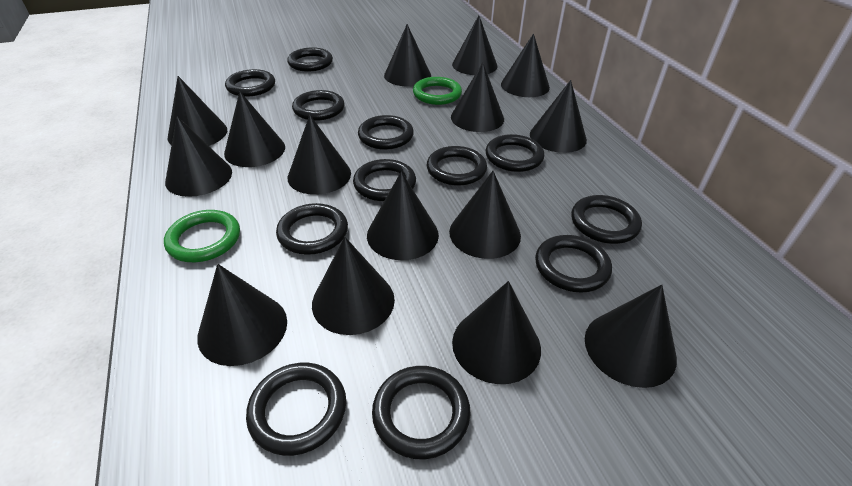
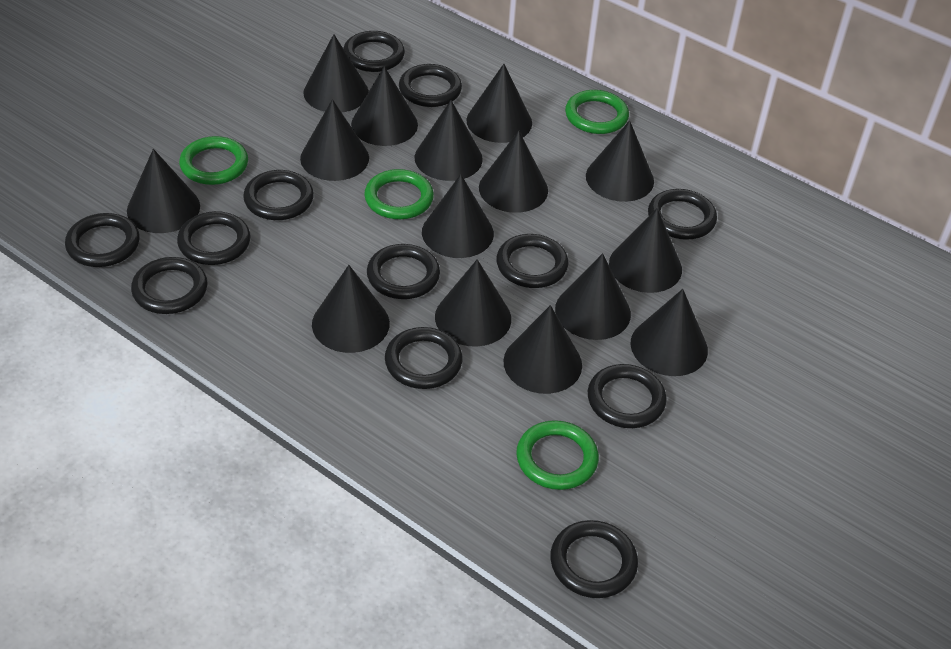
green ring: 2 -> 4

